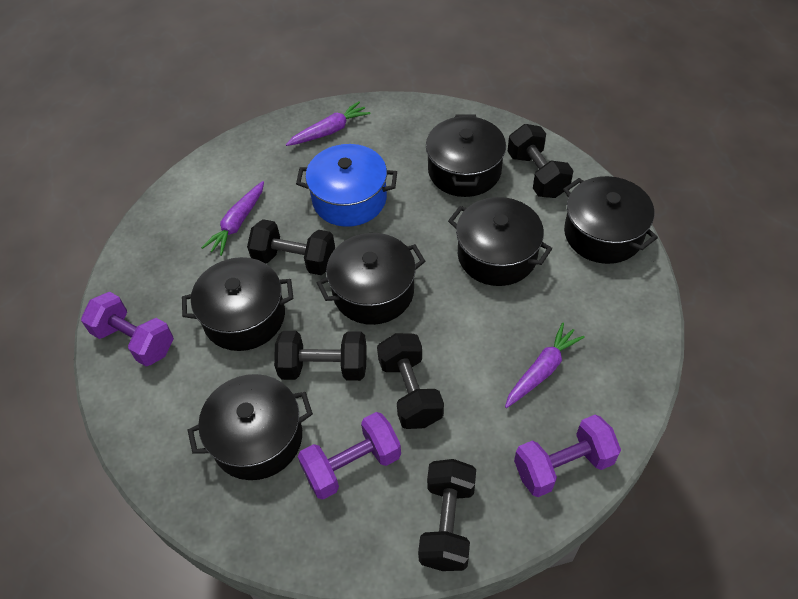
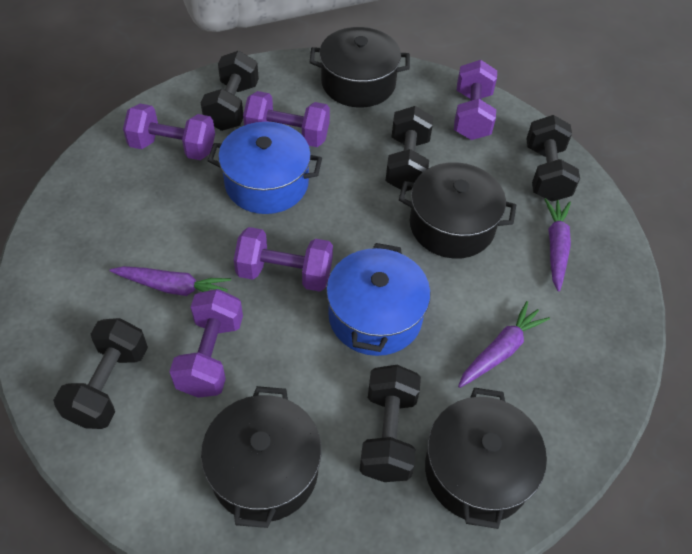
black pot: 6 -> 4
blue pot: 1 -> 2
purple dumbbell: 3 -> 5

